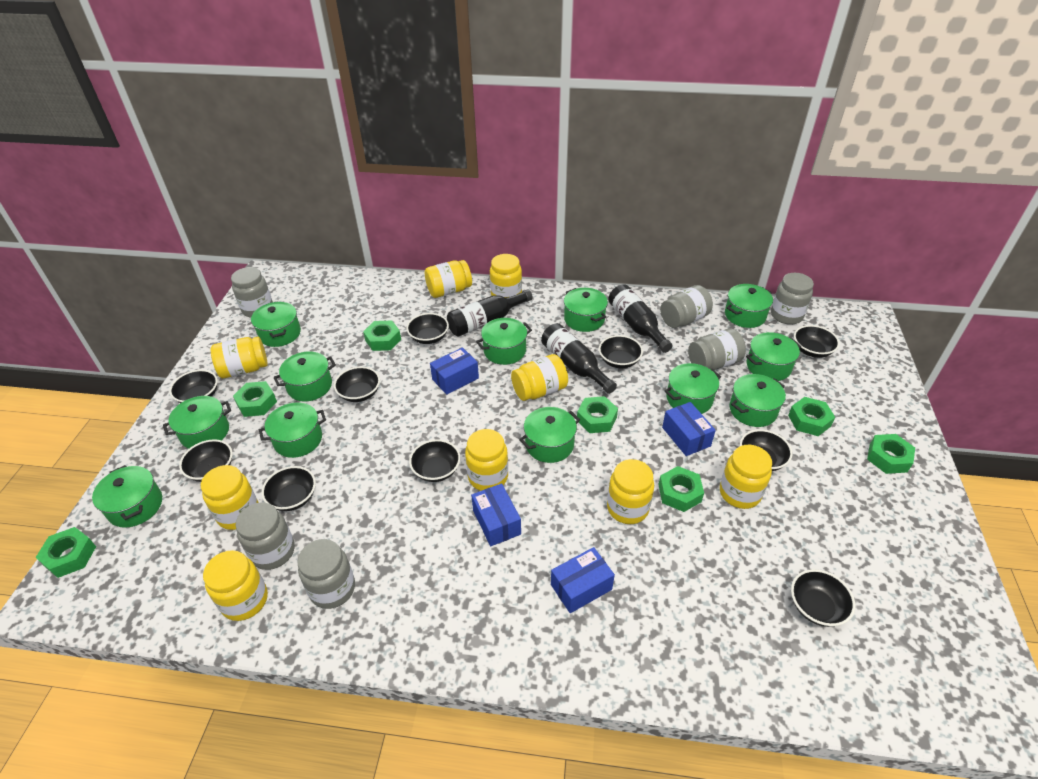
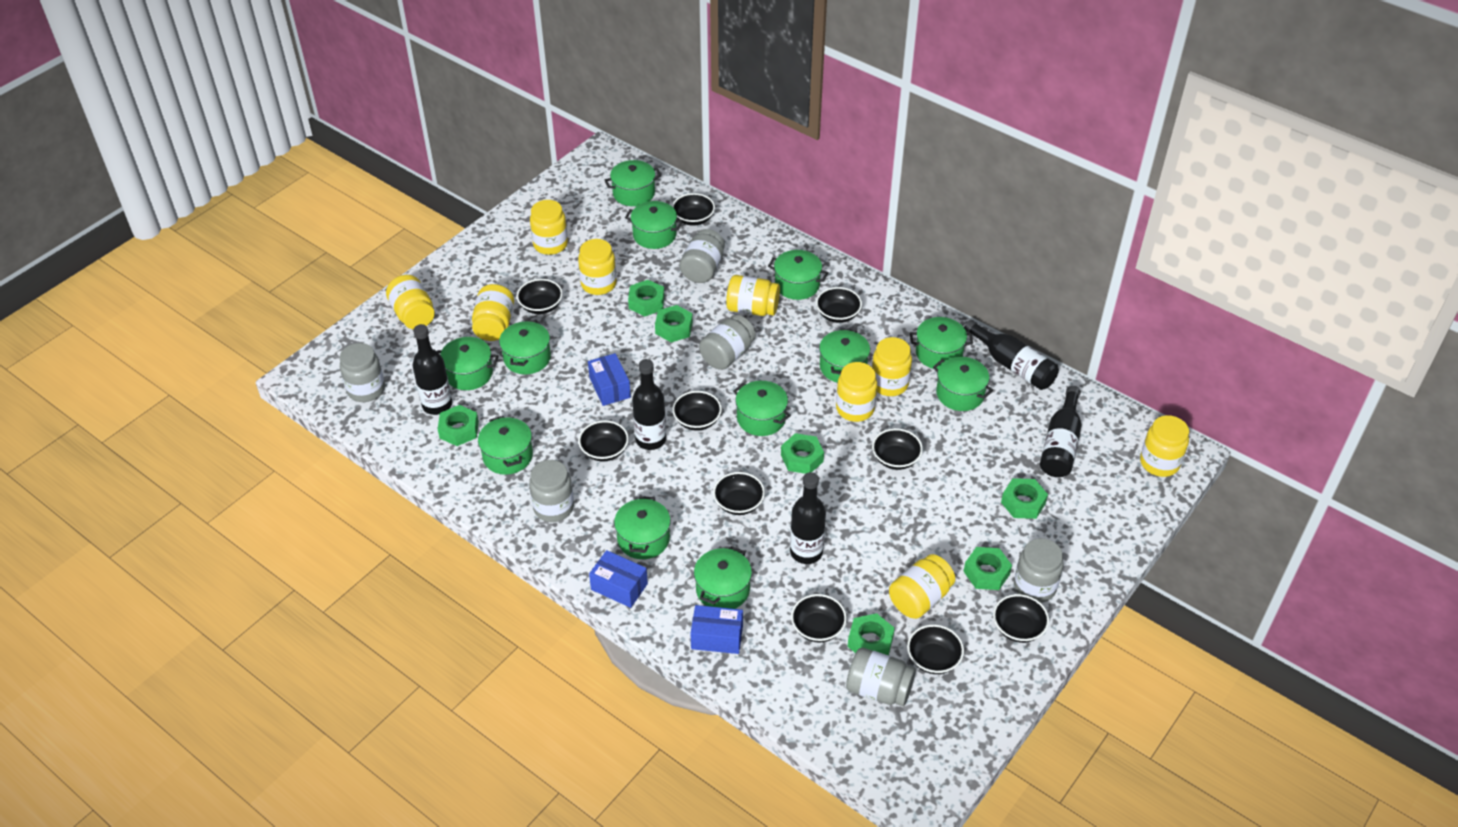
black bottle: 3 -> 5
blue box: 4 -> 3

